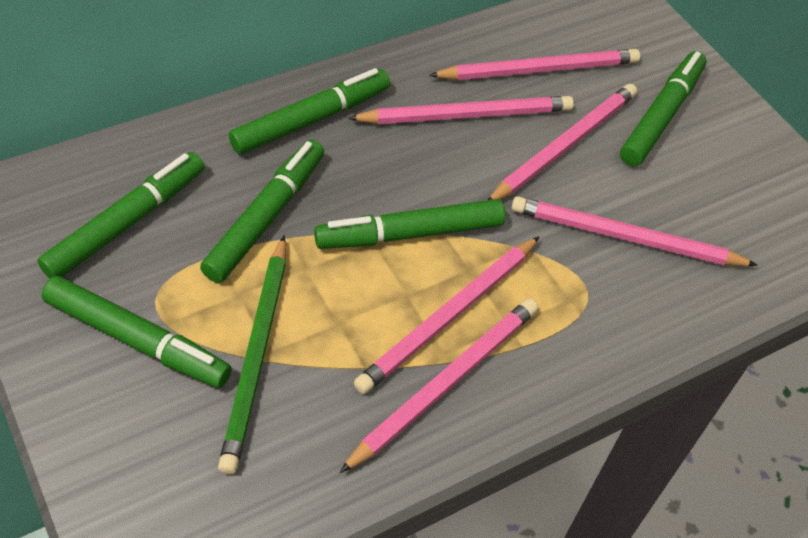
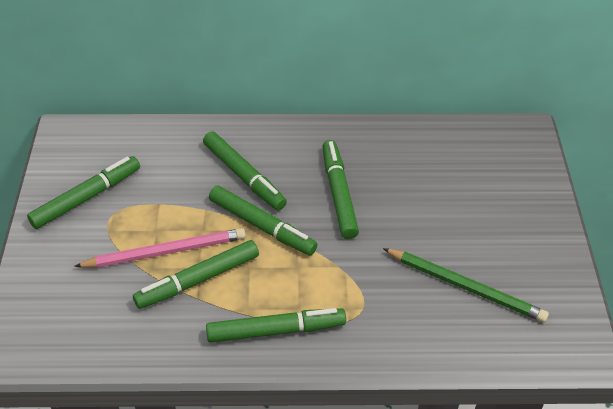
pink pencil: 6 -> 1

